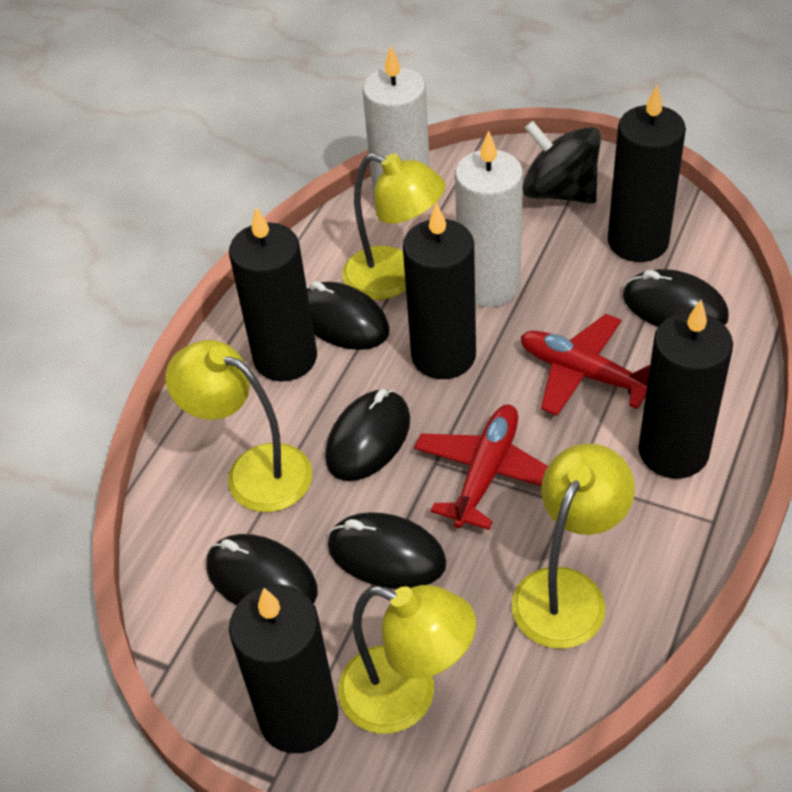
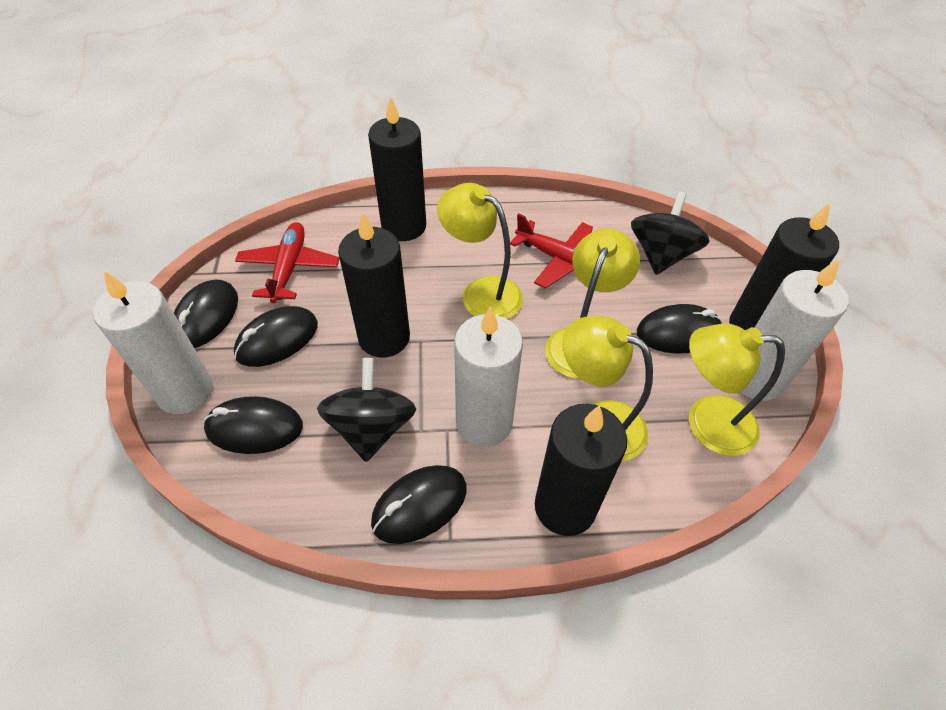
black candle: 5 -> 4
black spinning top: 1 -> 2
white candle: 2 -> 3

